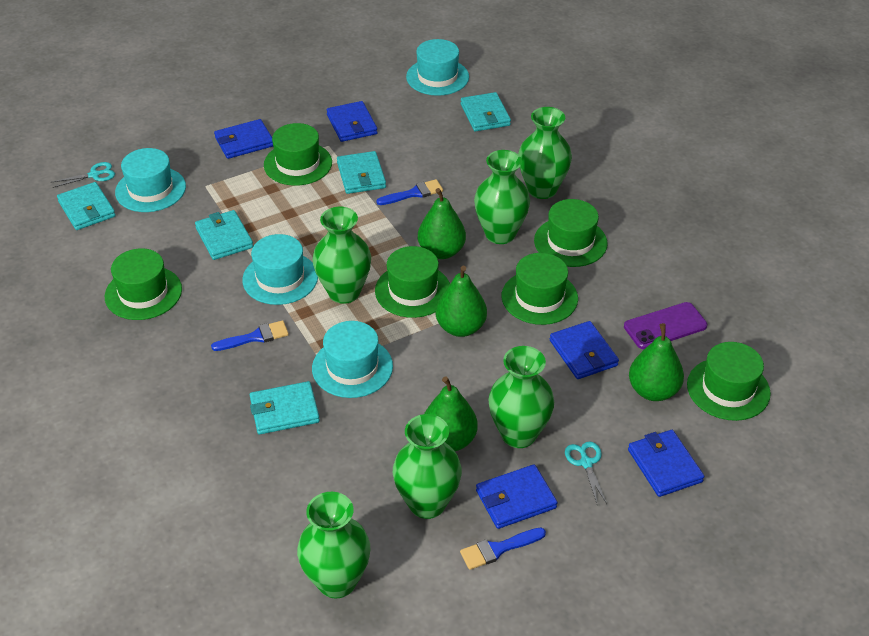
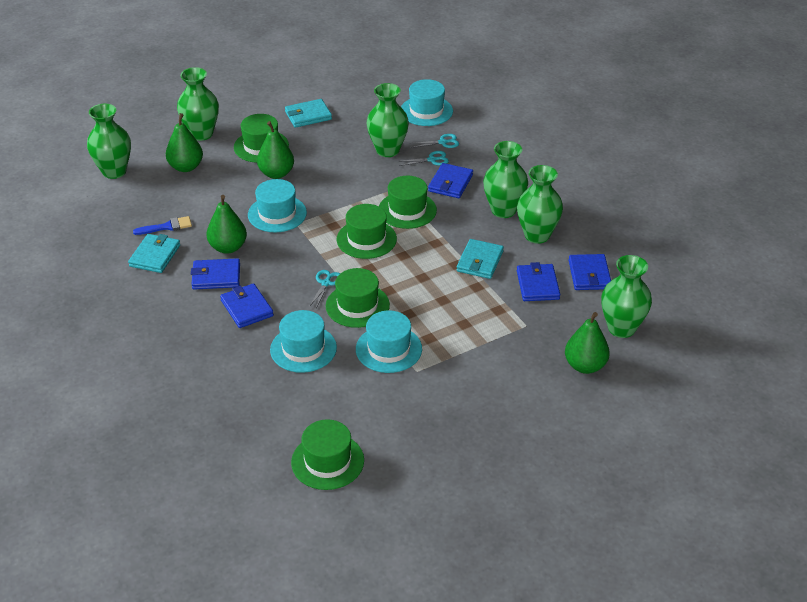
blue brush: 3 -> 1
green hat: 6 -> 5
purple phone: 1 -> 0
turquoise scissors: 2 -> 3
turquoise wallet: 5 -> 3

